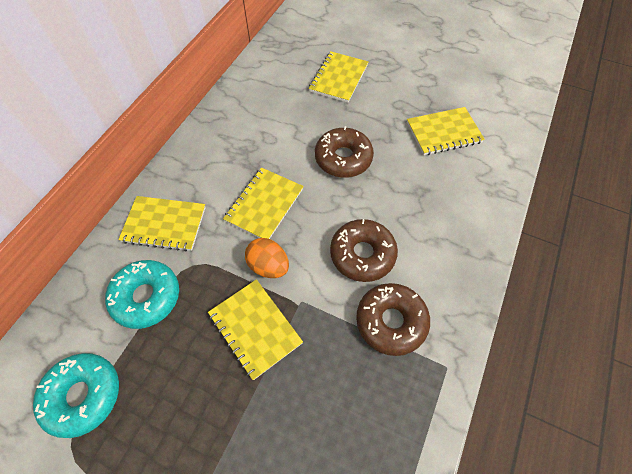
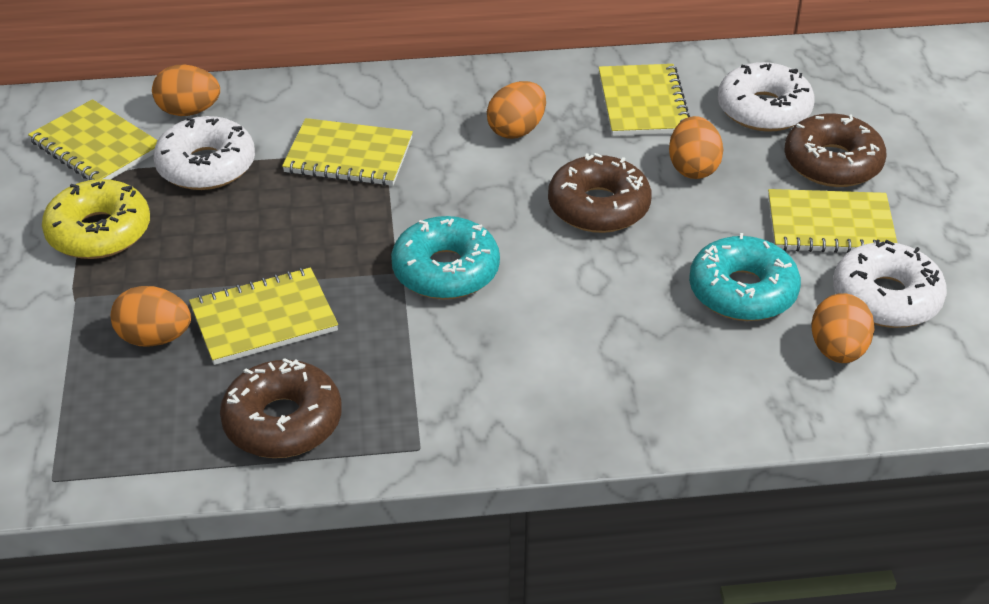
orange egg: 1 -> 5
white donut: 0 -> 3
yellow donut: 0 -> 1

